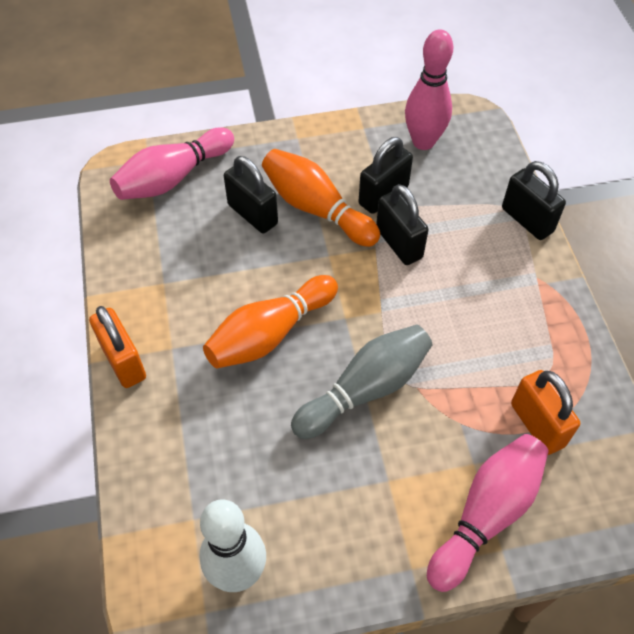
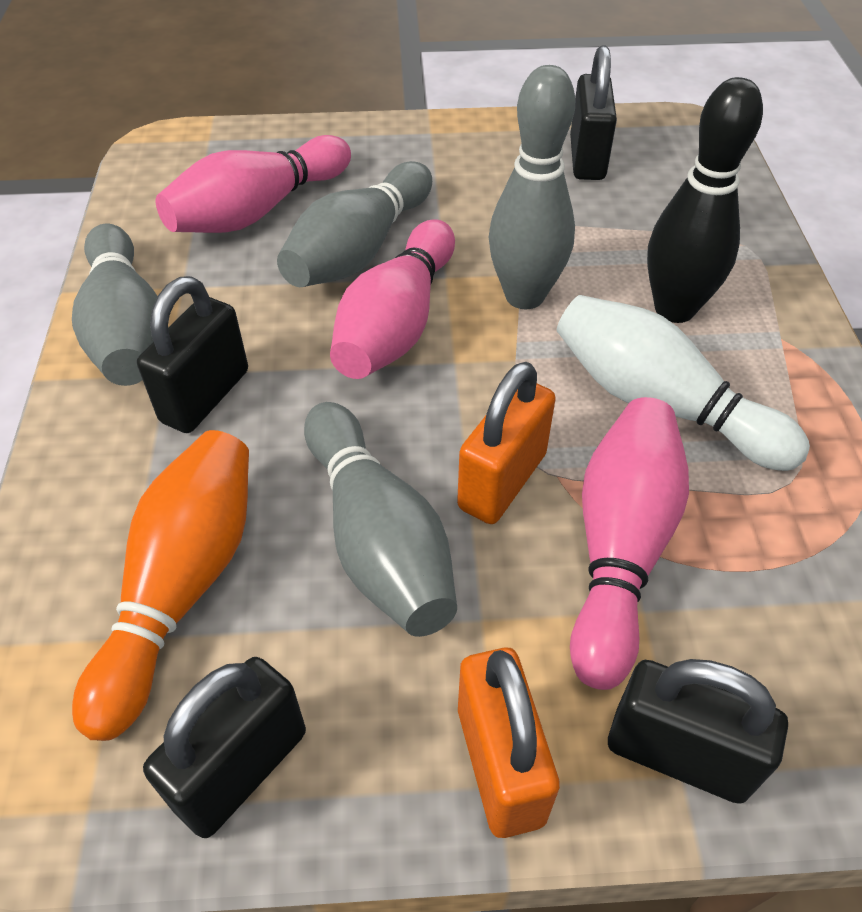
black bowling pin: 0 -> 1
grey bowling pin: 1 -> 4
orange bowling pin: 2 -> 1

